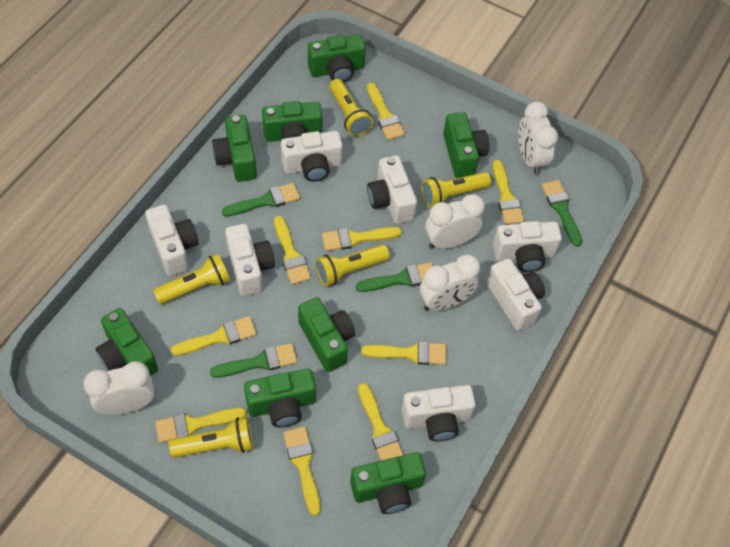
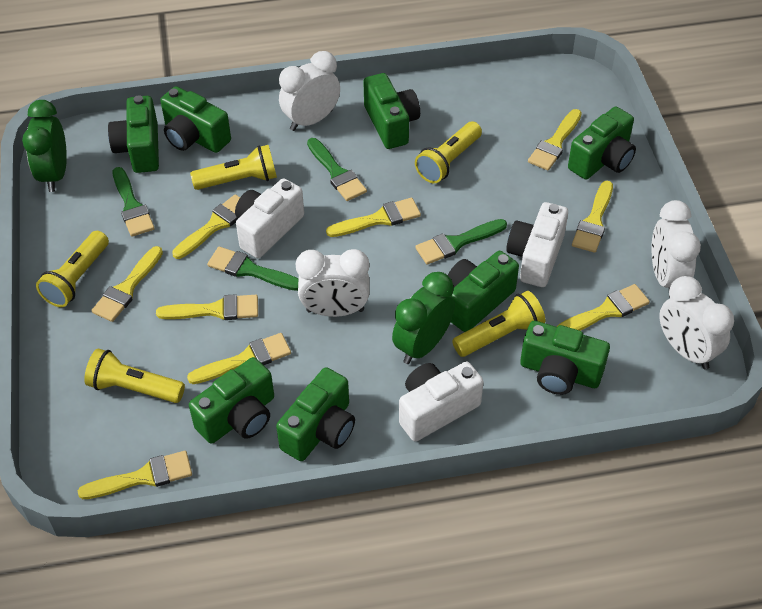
green clock: 0 -> 2
white camera: 7 -> 3

